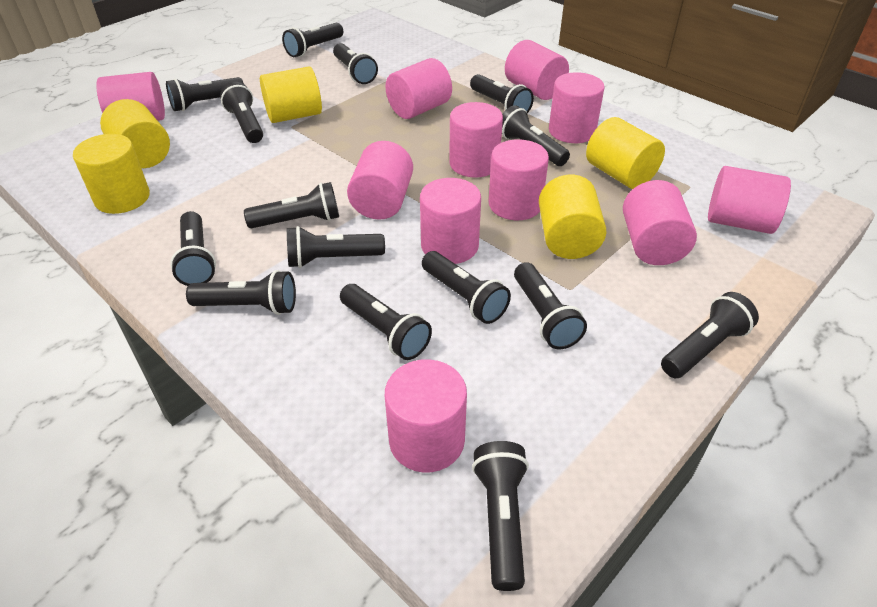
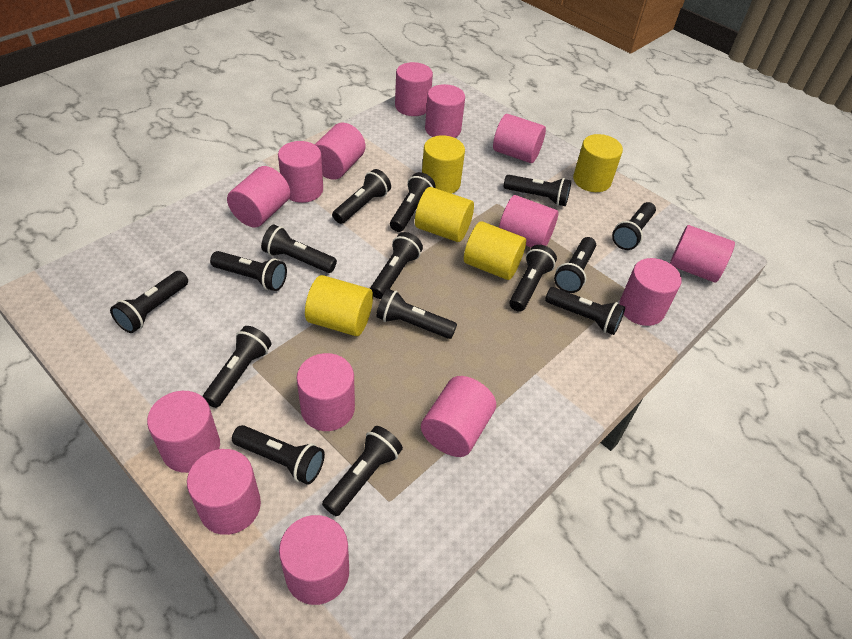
pink cylinder: 11 -> 14

